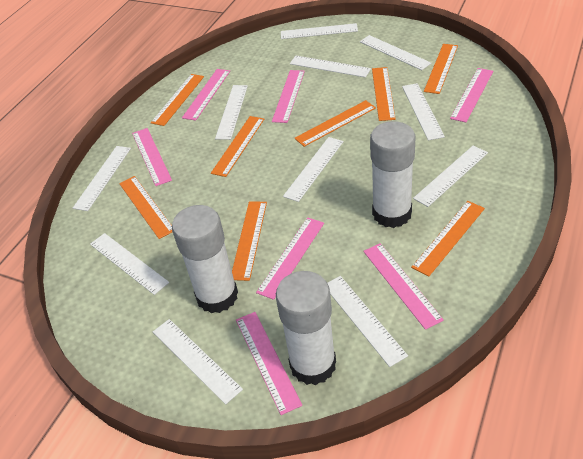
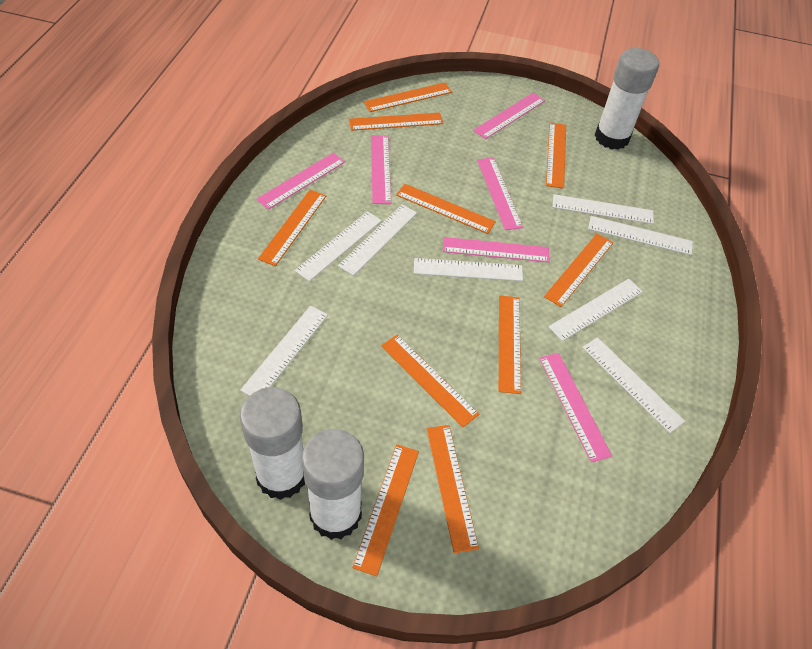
orange ruler: 8 -> 10
pink ruler: 7 -> 6
white ruler: 11 -> 8

